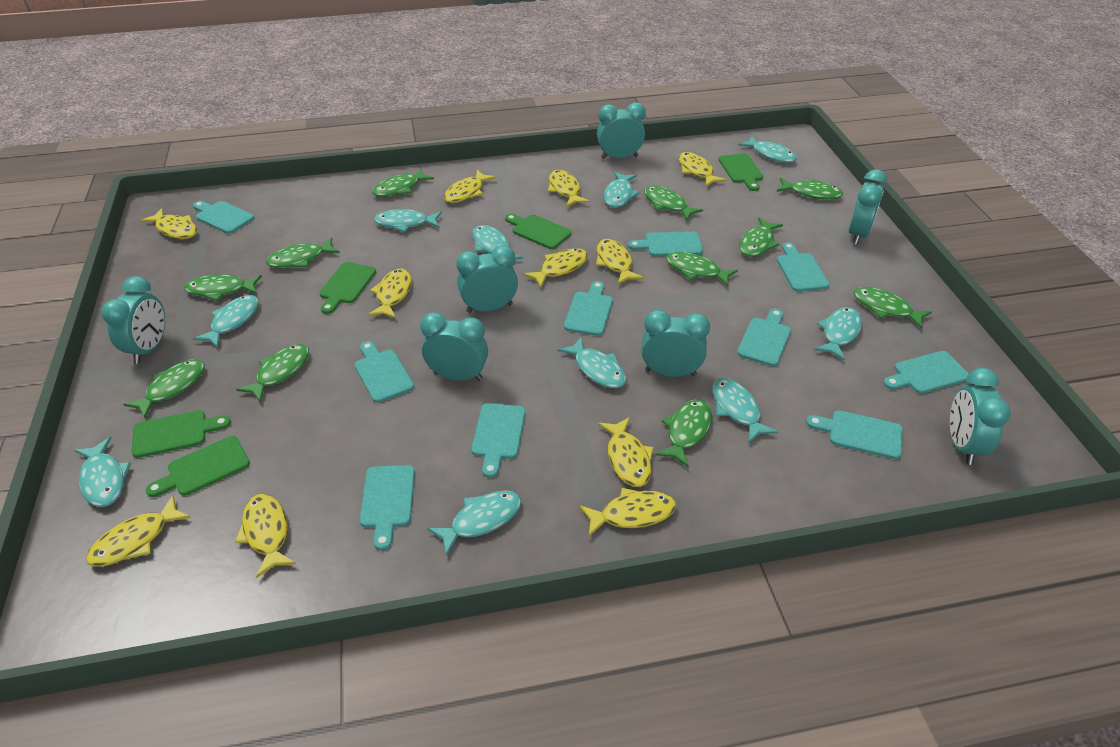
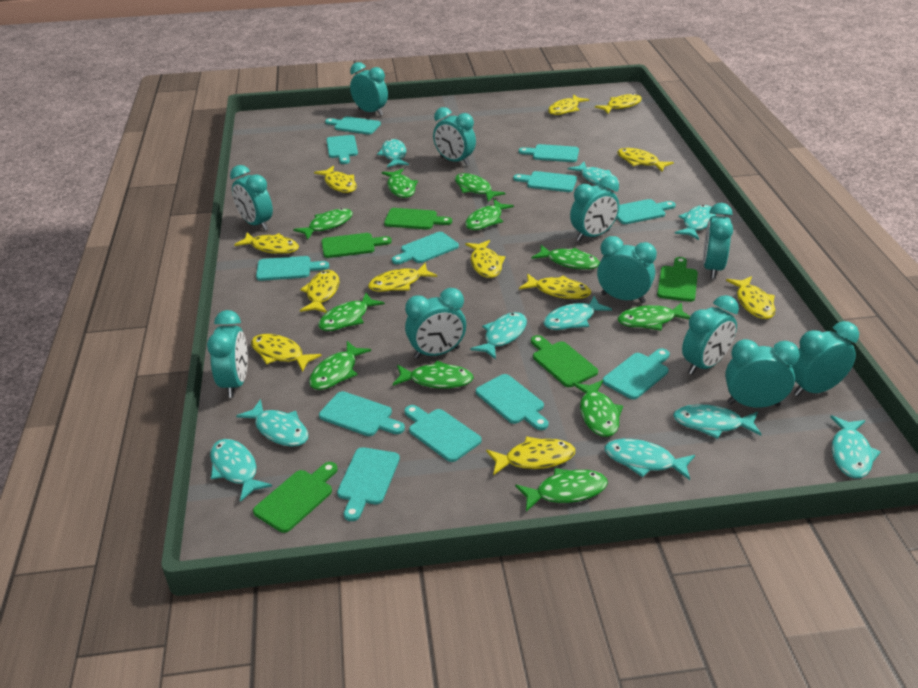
turquoise clock: 7 -> 11
turquoise cutting board: 10 -> 12
yellow fish: 11 -> 12

